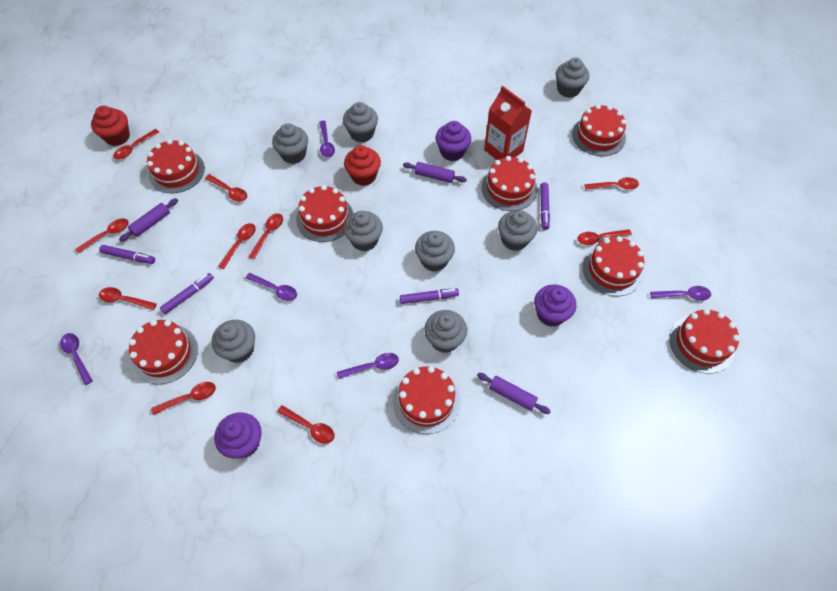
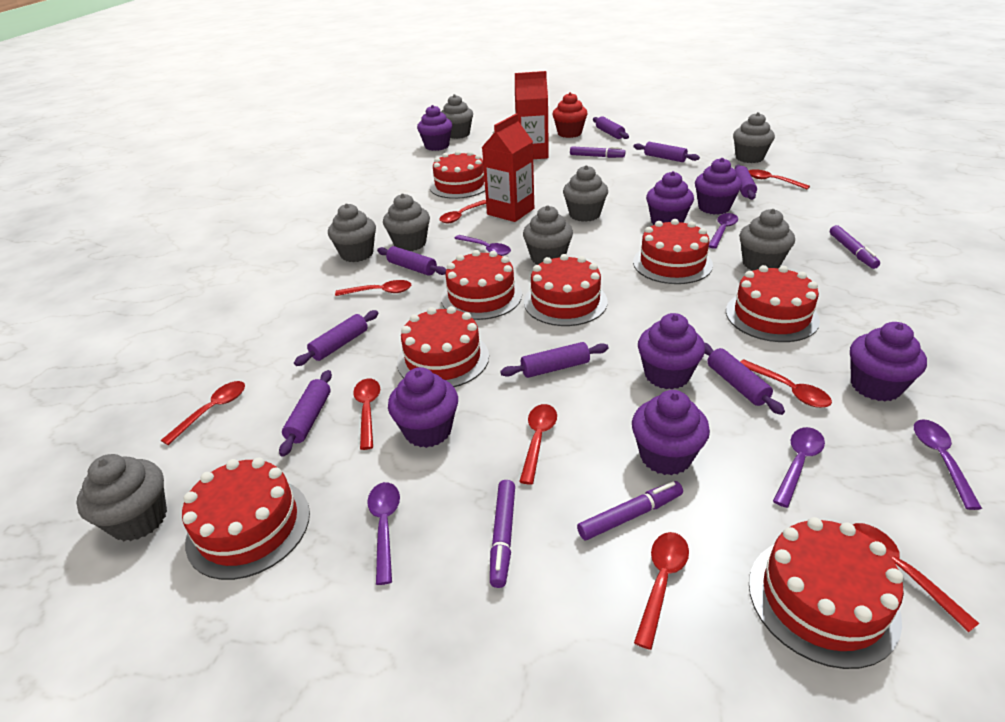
purple cupcake: 3 -> 7
purple rolling pin: 3 -> 8
red carton: 1 -> 2
red cupcake: 2 -> 1
red spoon: 10 -> 9

